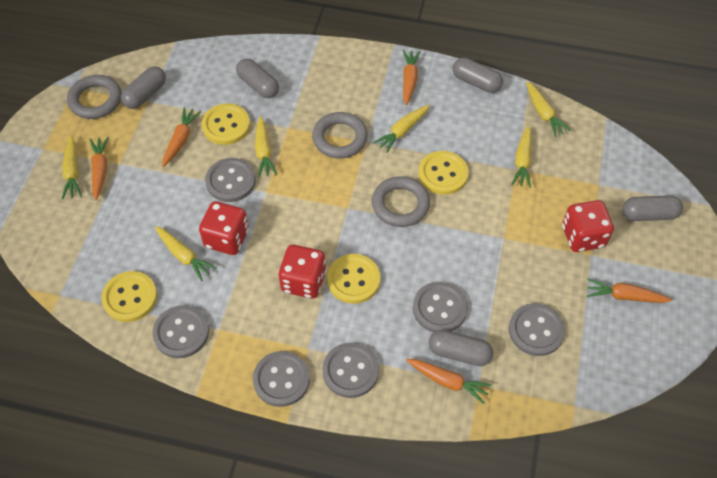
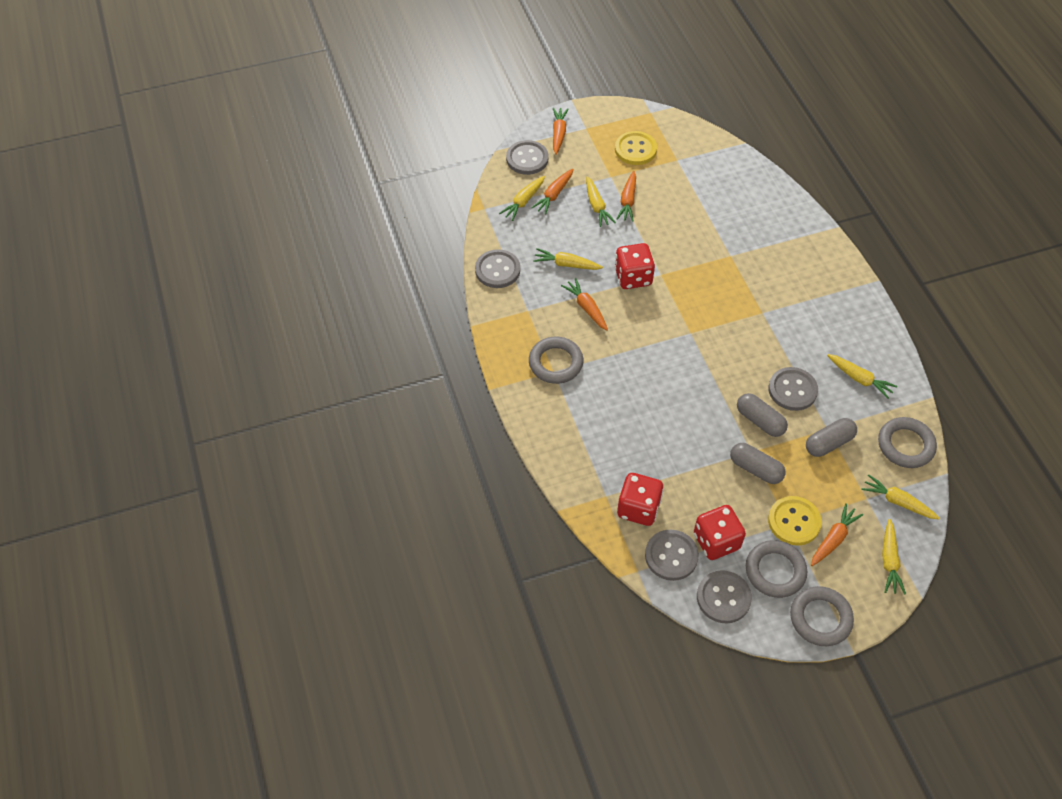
grey button: 6 -> 5
grey capsule: 5 -> 3
grey ring: 3 -> 4
yellow button: 4 -> 2

